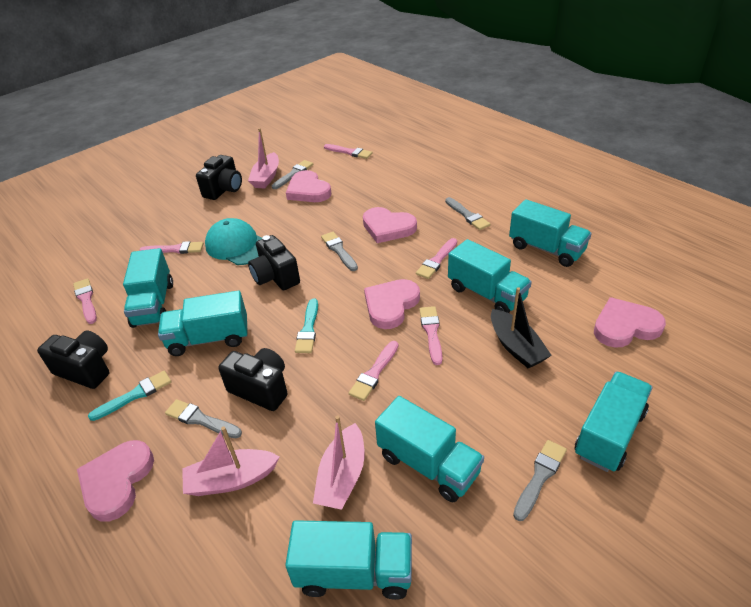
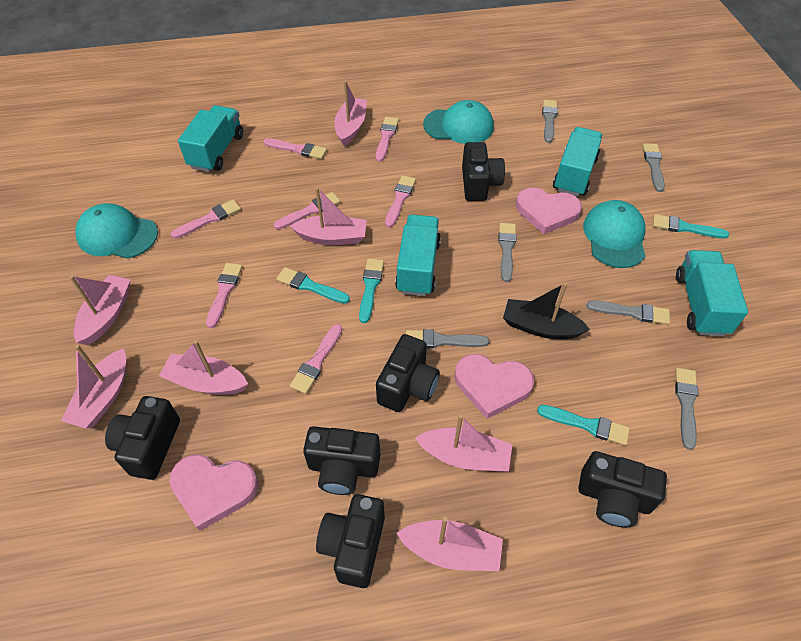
black camera: 4 -> 6
grey brush: 5 -> 6
pink boat: 3 -> 7
pink brush: 6 -> 7
pink heart: 5 -> 3
turquoise brush: 2 -> 4
turquoise cap: 1 -> 3
turquoise truck: 7 -> 4

